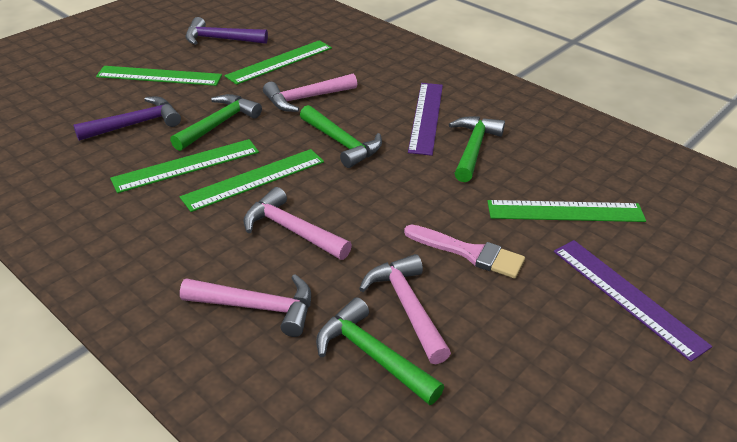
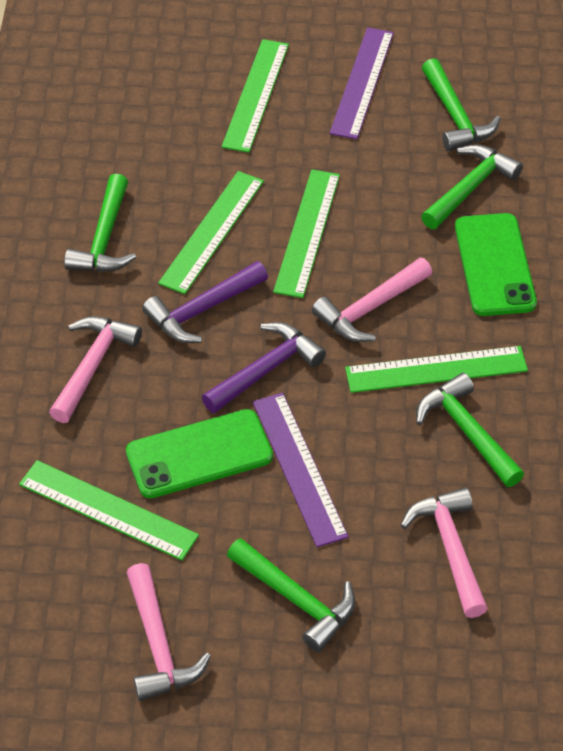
green hammer: 4 -> 5
green phone: 0 -> 2
pink brush: 1 -> 0

